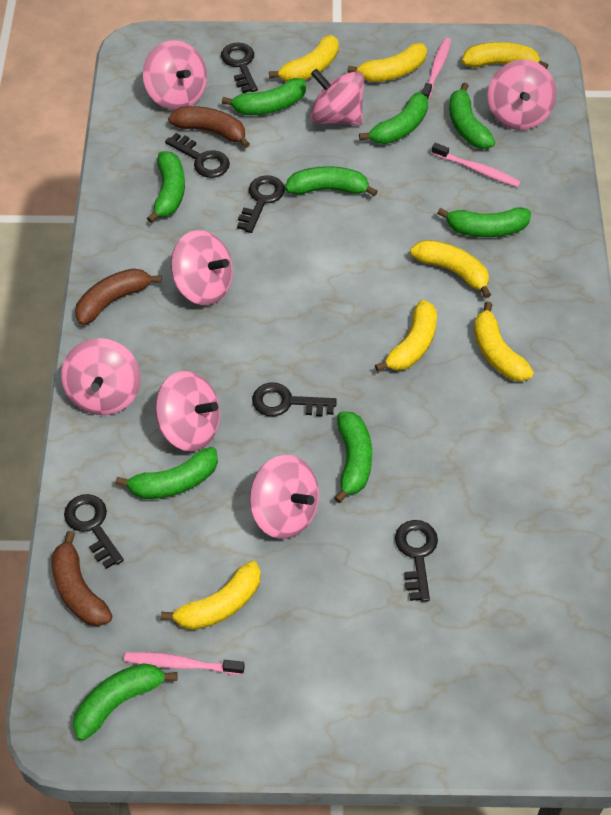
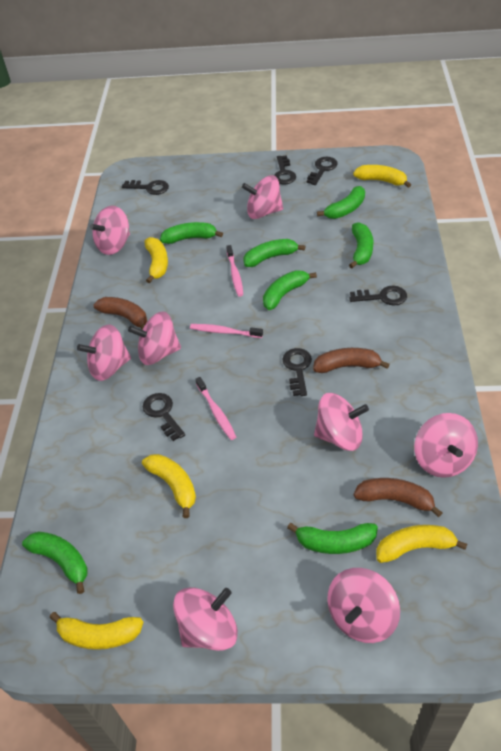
green banana: 9 -> 7
pink spinning top: 7 -> 8
yellow banana: 7 -> 5

